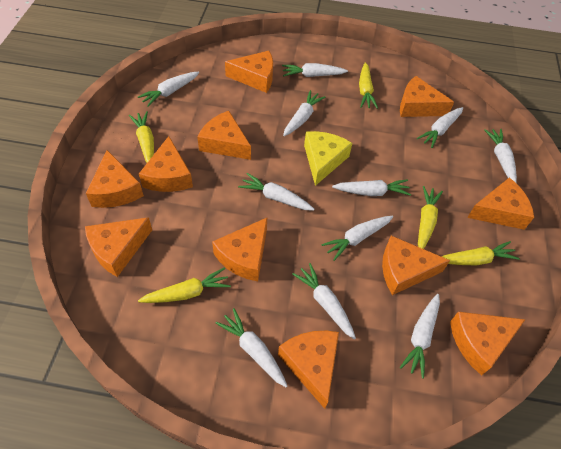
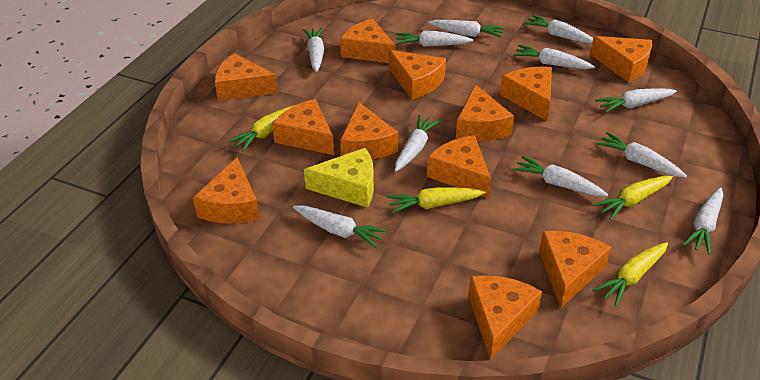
orange cheese: 11 -> 12
yellow carrot: 5 -> 4

